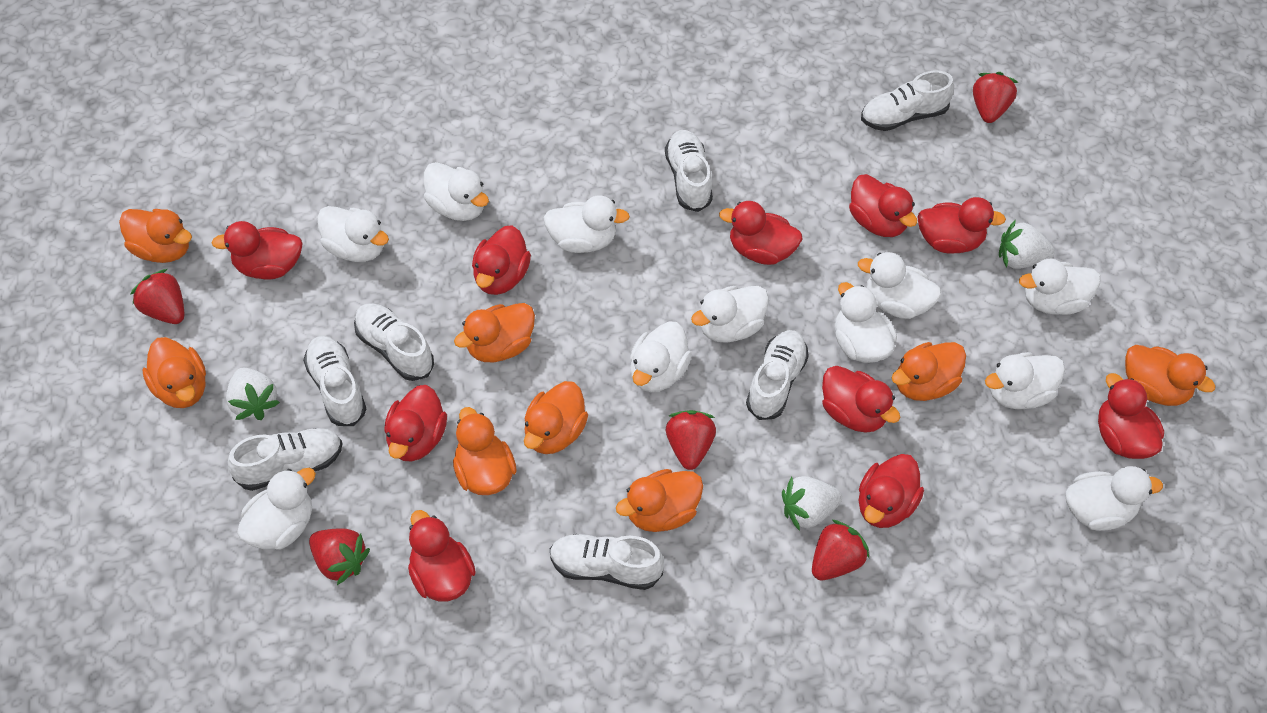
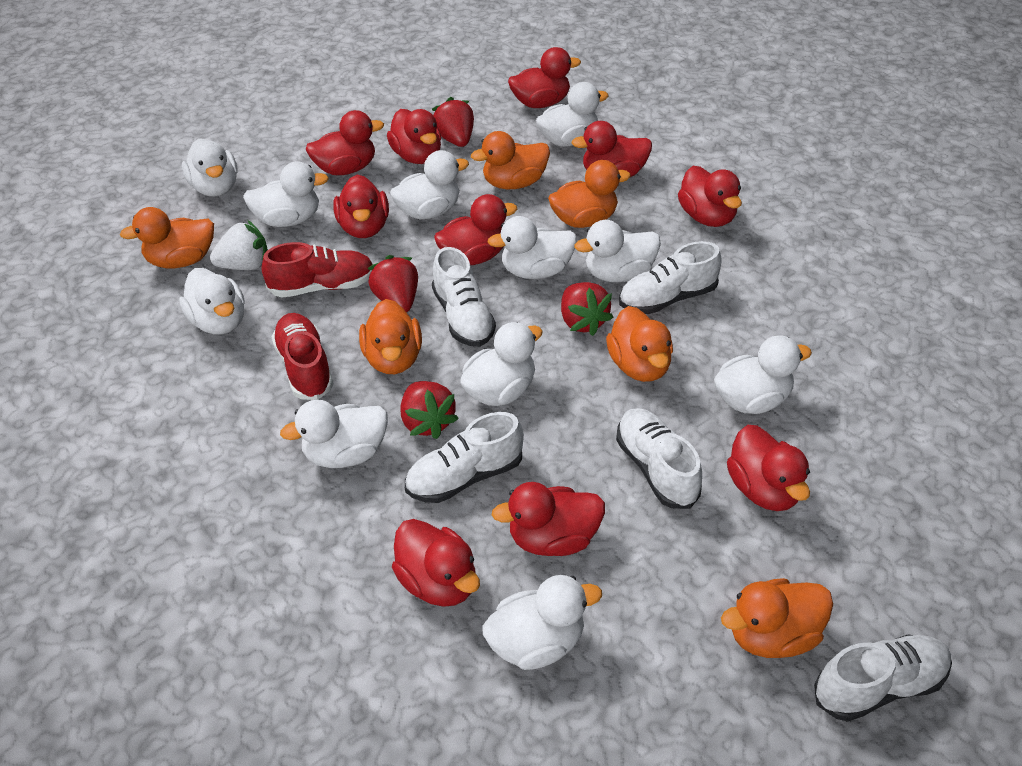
orange duck: 8 -> 6
red shoe: 0 -> 2
red strawberry: 5 -> 4
white shoe: 7 -> 5
white strawberry: 3 -> 1

